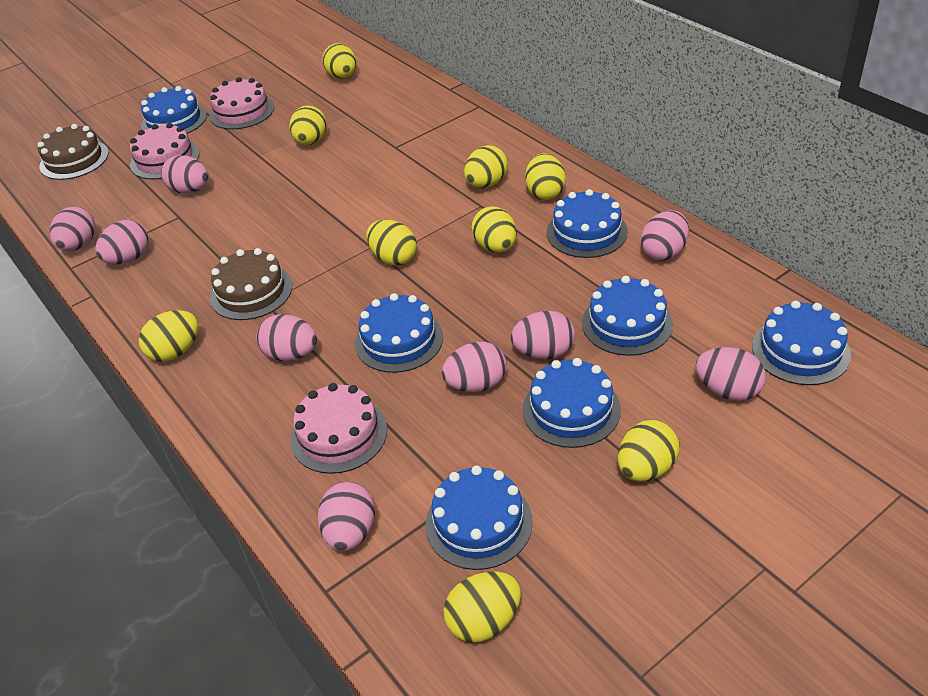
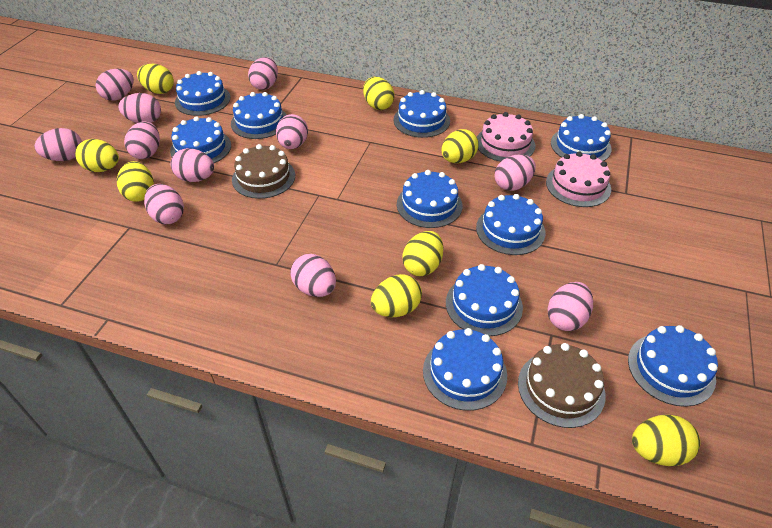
blue cake: 7 -> 10
pink cake: 3 -> 2
pink egg: 9 -> 11
yellow egg: 9 -> 8

